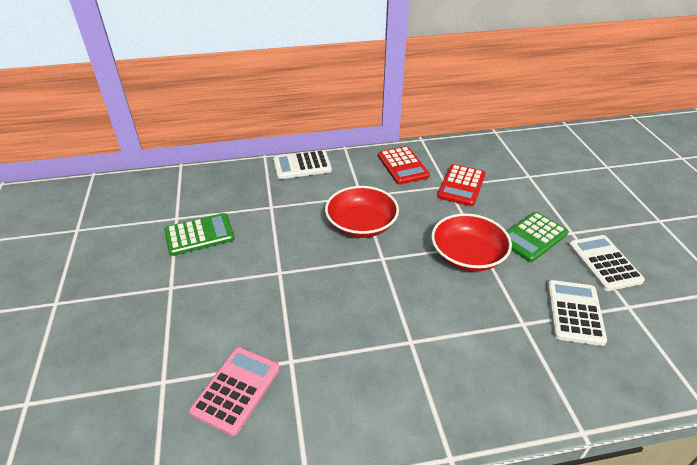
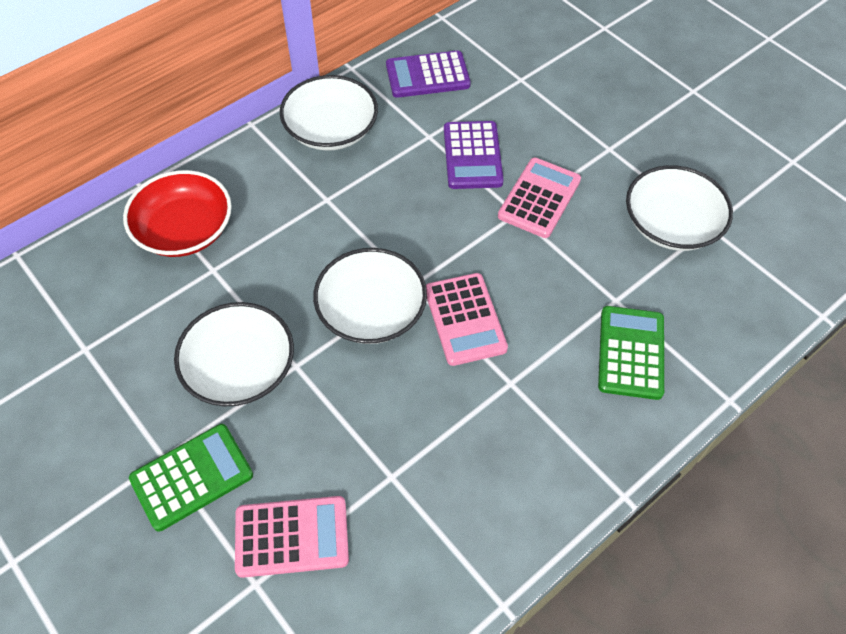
pink calculator: 1 -> 3
purple calculator: 0 -> 2
red bowl: 2 -> 1
red calculator: 2 -> 0
white bowl: 0 -> 4
white calculator: 3 -> 0

